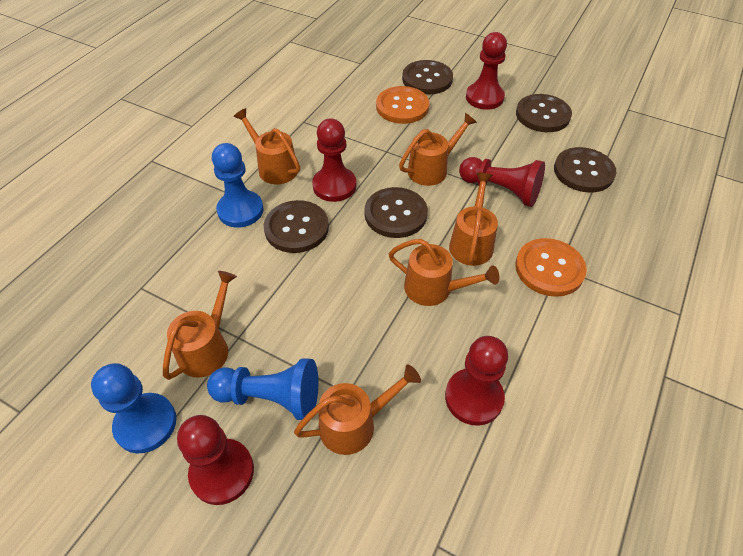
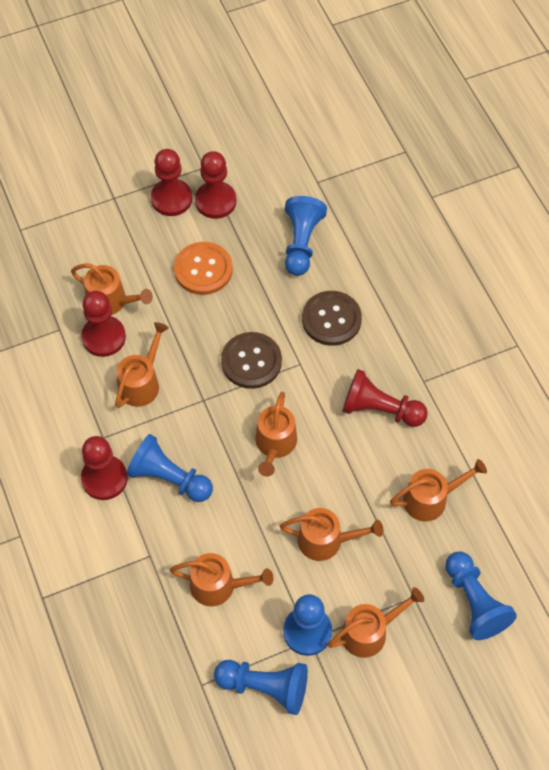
blue pawn: 3 -> 5
brown button: 5 -> 2
orange button: 2 -> 1
orange watering can: 6 -> 7

